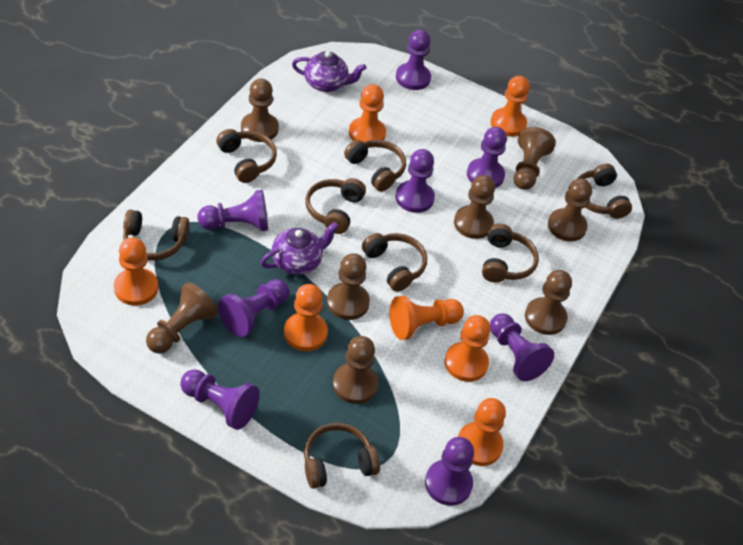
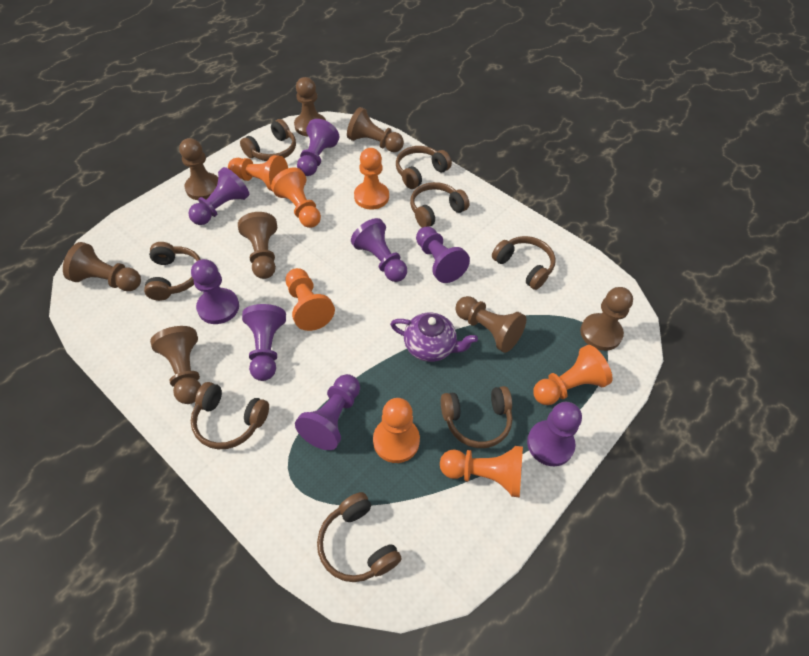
purple teapot: 2 -> 1

